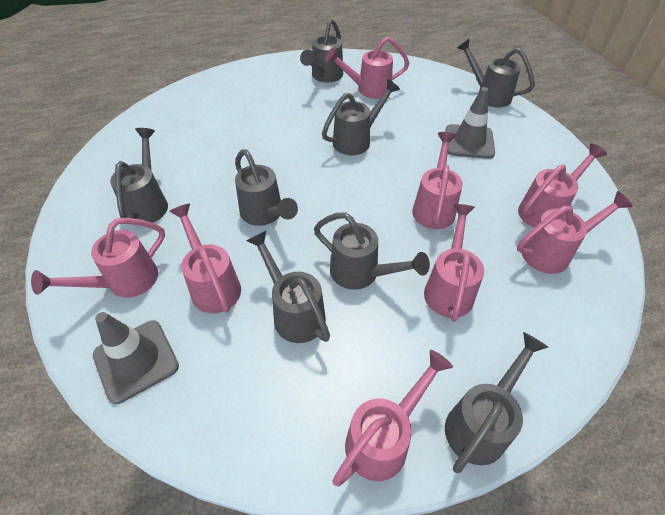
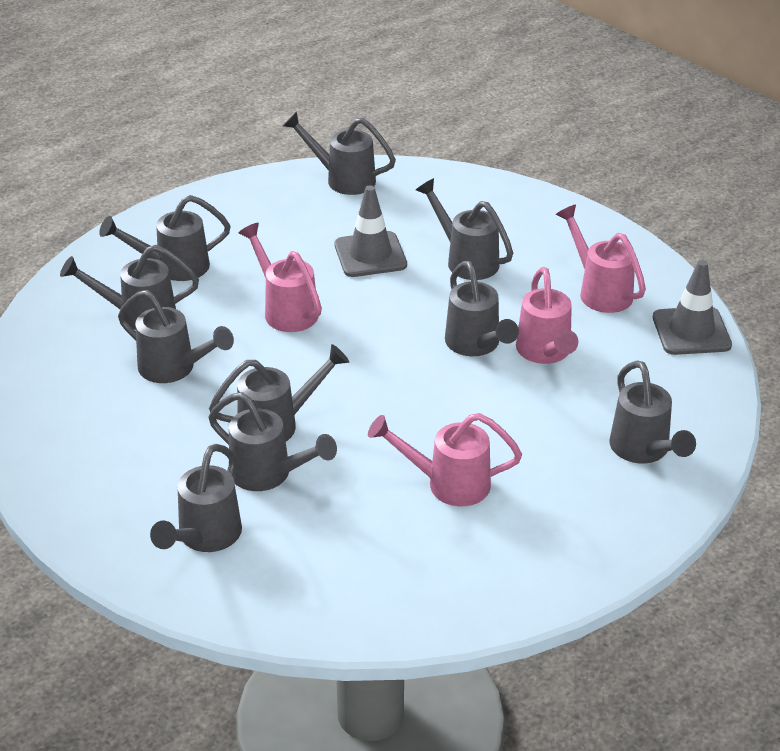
grey watering can: 8 -> 10
pink watering can: 8 -> 4

